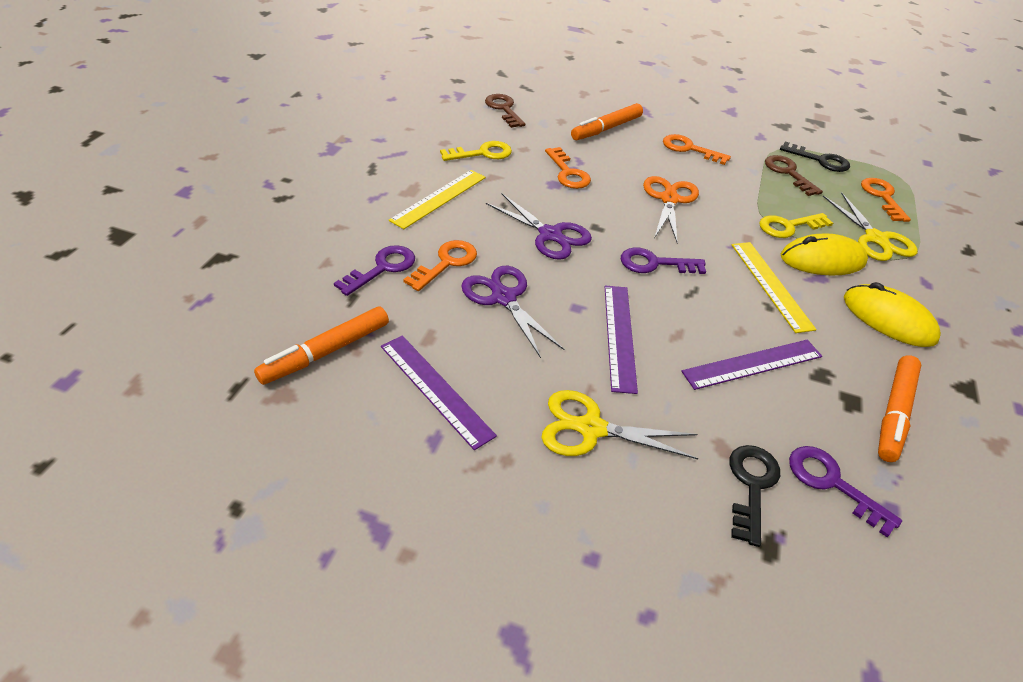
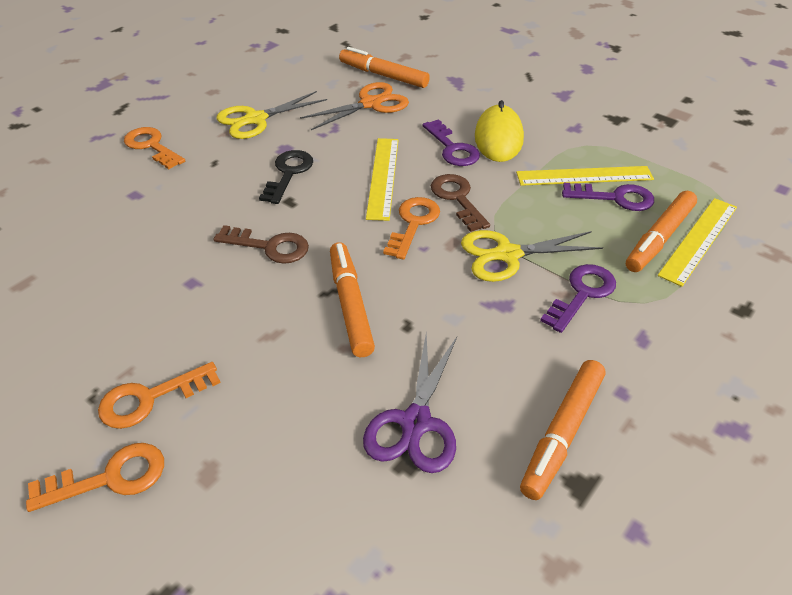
black key: 2 -> 1
orange marker: 3 -> 4
purple ruler: 3 -> 0
purple scissors: 2 -> 1
yellow key: 2 -> 0
yellow mouse: 2 -> 1
yellow ruler: 2 -> 3

